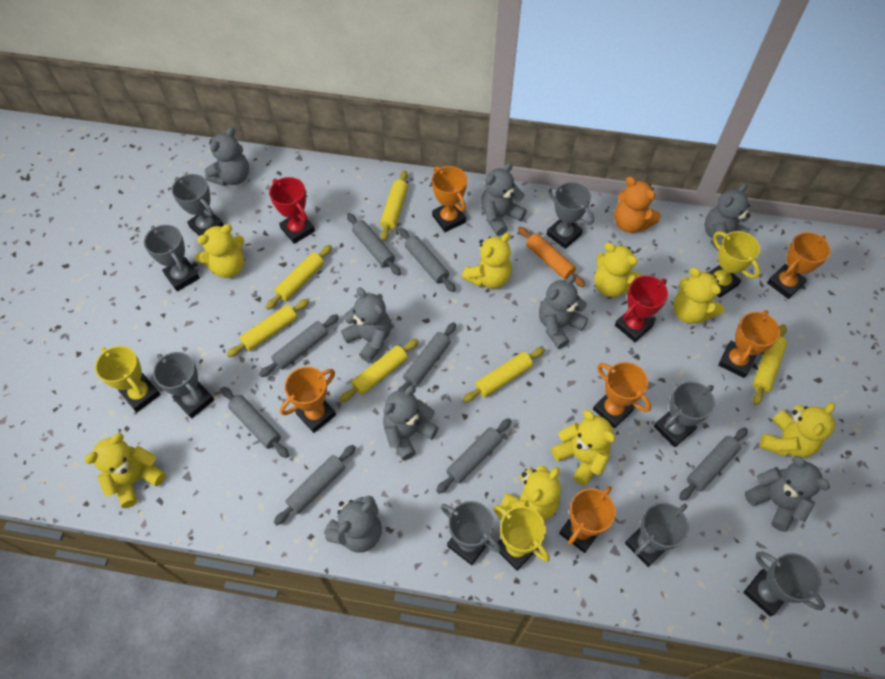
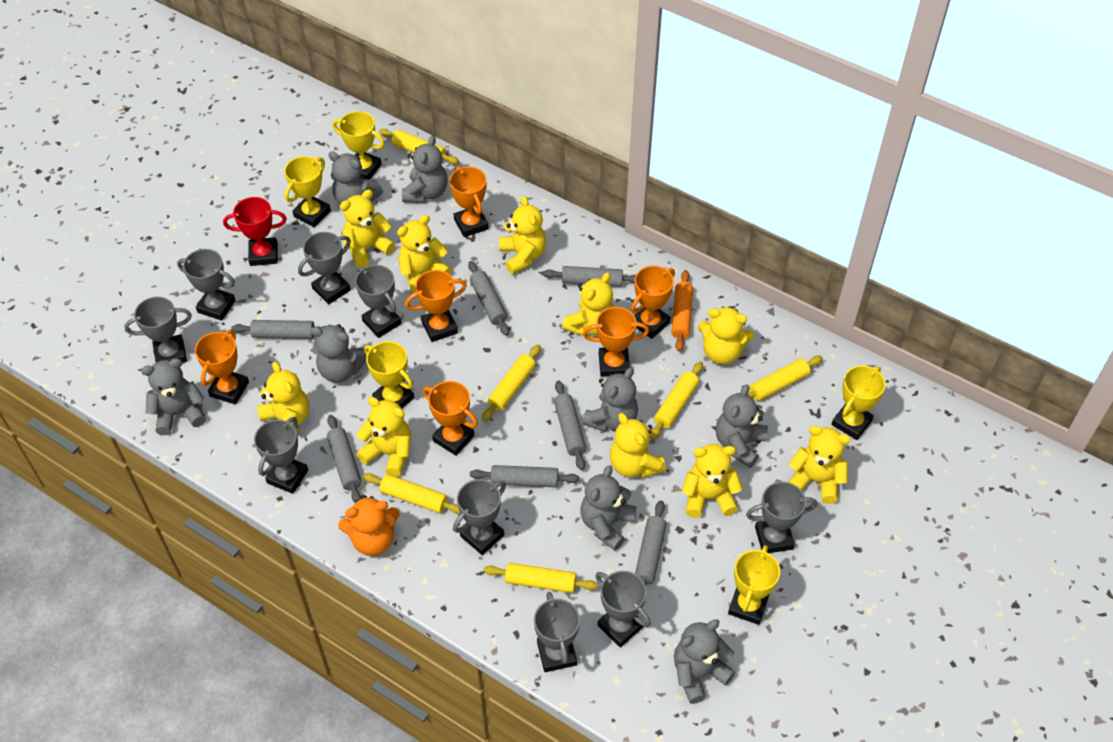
grey rolling pin: 8 -> 7
grey trophy: 8 -> 9
red trophy: 2 -> 1
yellow teddy bear: 8 -> 10
yellow trophy: 3 -> 5

